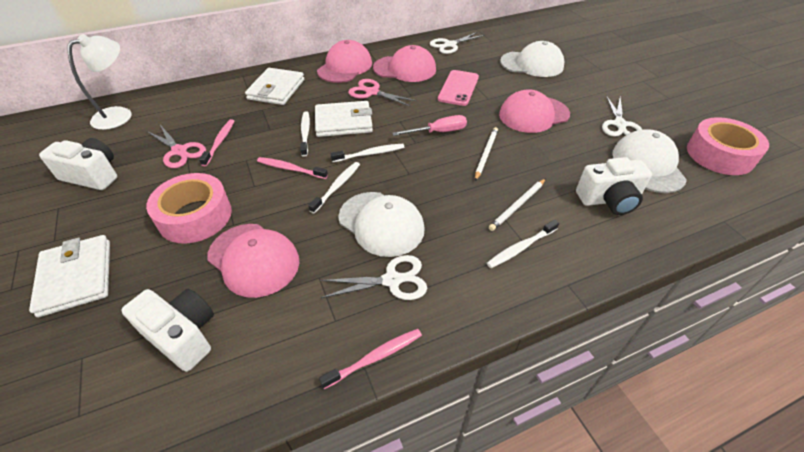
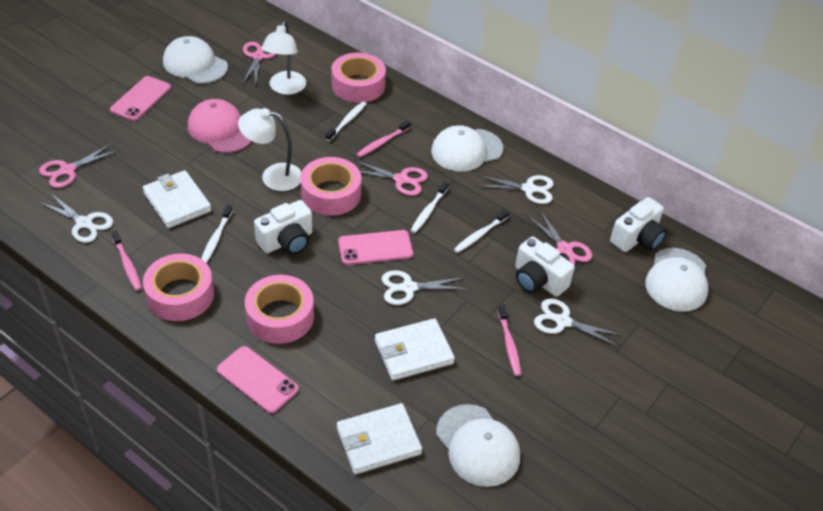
pink cap: 4 -> 1
pink phone: 1 -> 3
pink scissors: 2 -> 4
pink screwdriver: 1 -> 0
pink tape: 2 -> 4
white cap: 3 -> 4
white lamp: 1 -> 2
white pencil: 2 -> 0
white scissors: 3 -> 4

